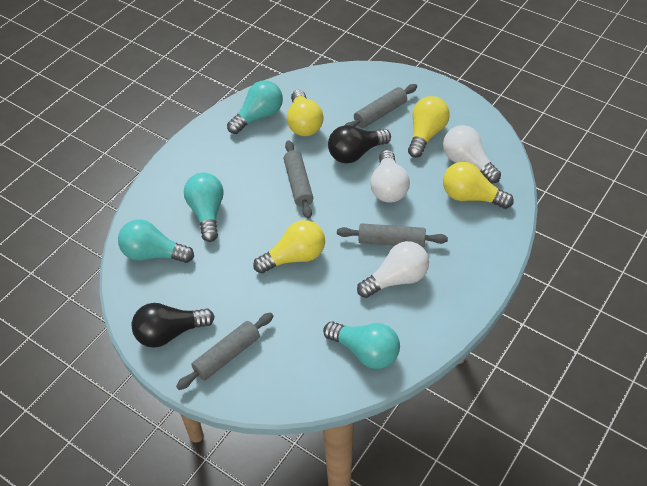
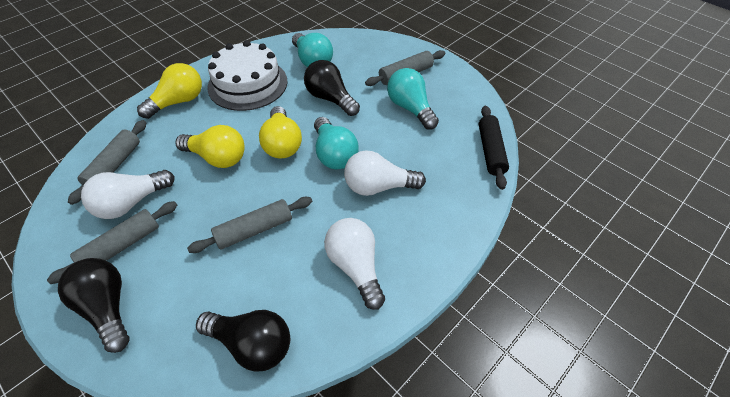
black light bulb: 2 -> 3
black rolling pin: 0 -> 1
turquoise light bulb: 4 -> 3
white cake: 0 -> 1
yellow light bulb: 4 -> 3

